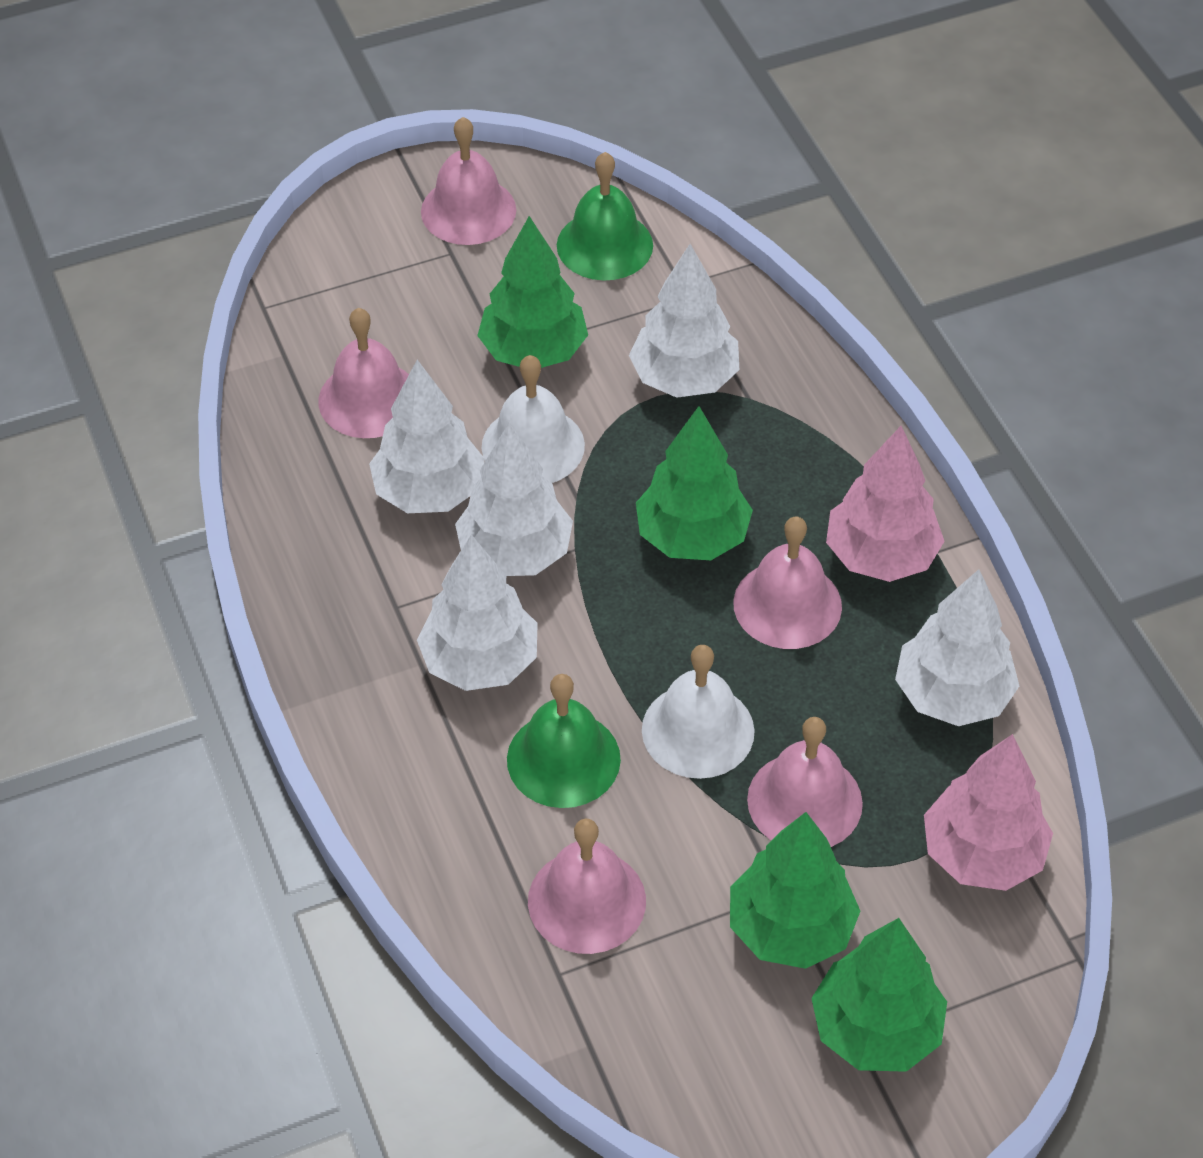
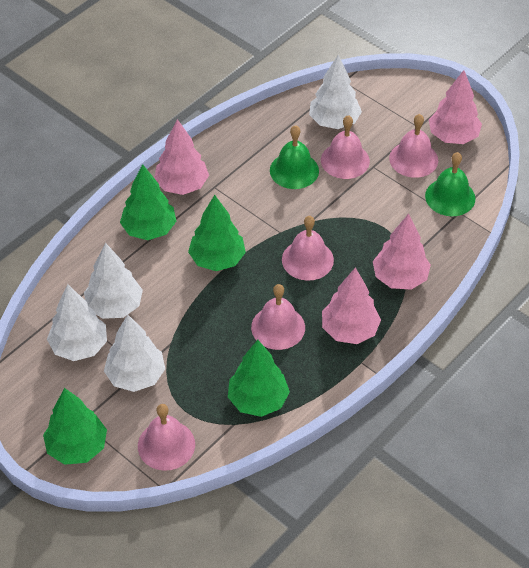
pink tree: 2 -> 4
white bell: 2 -> 0
white tree: 5 -> 4

